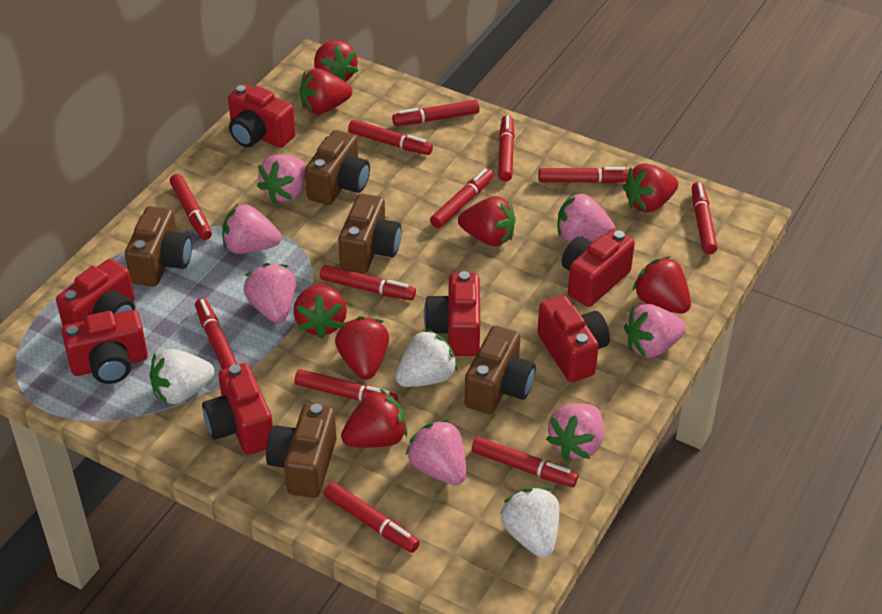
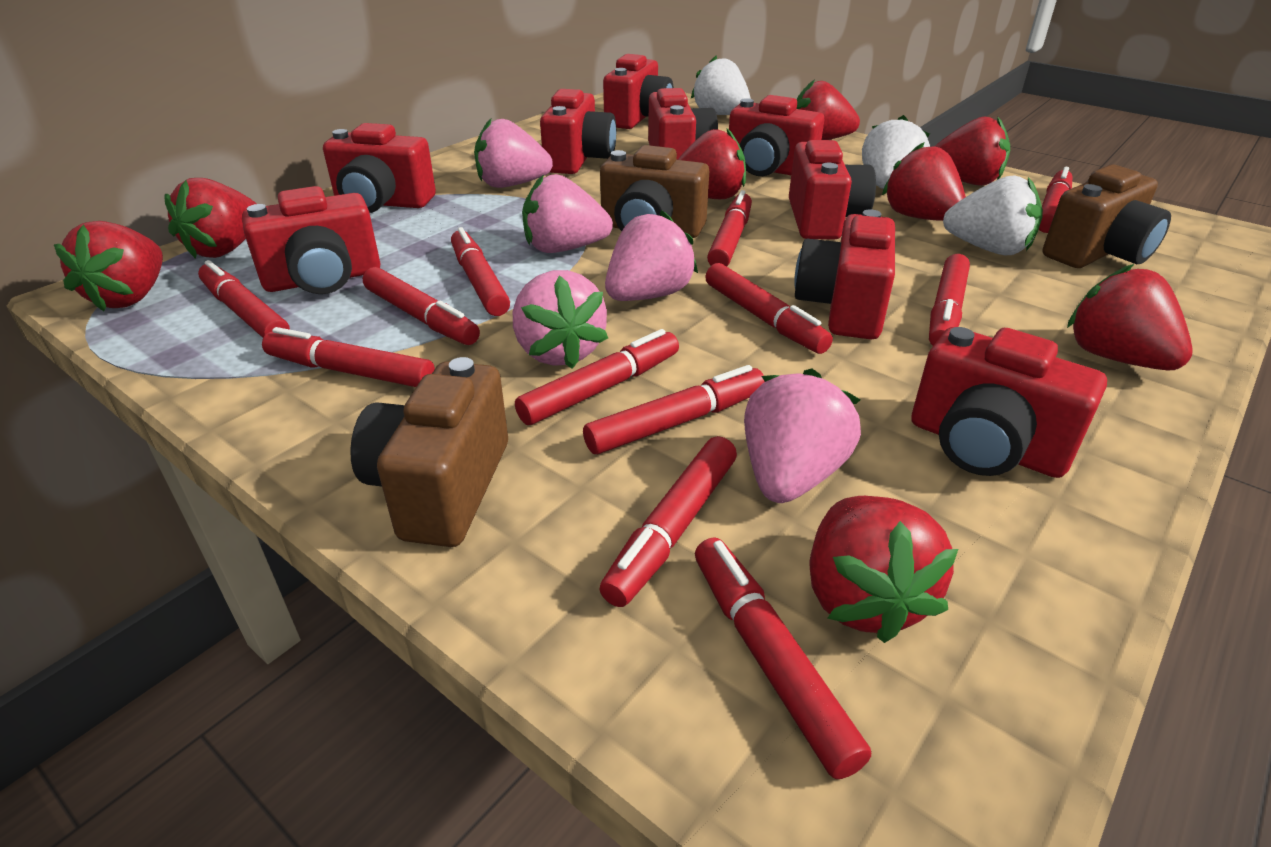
brown camera: 5 -> 3
pink strawberry: 7 -> 5
red camera: 7 -> 9

